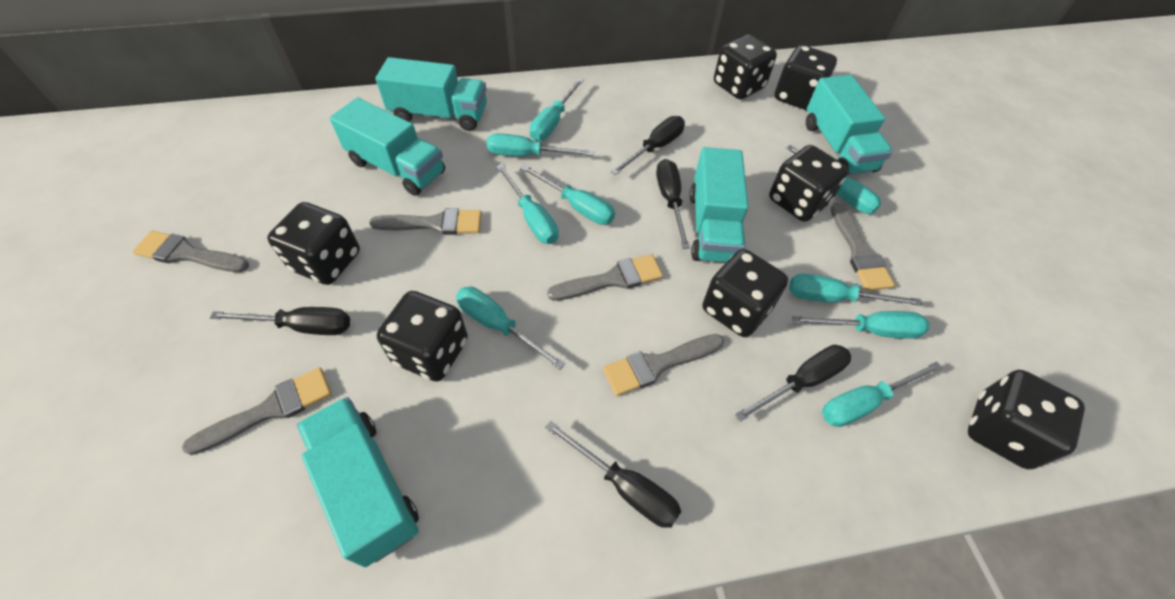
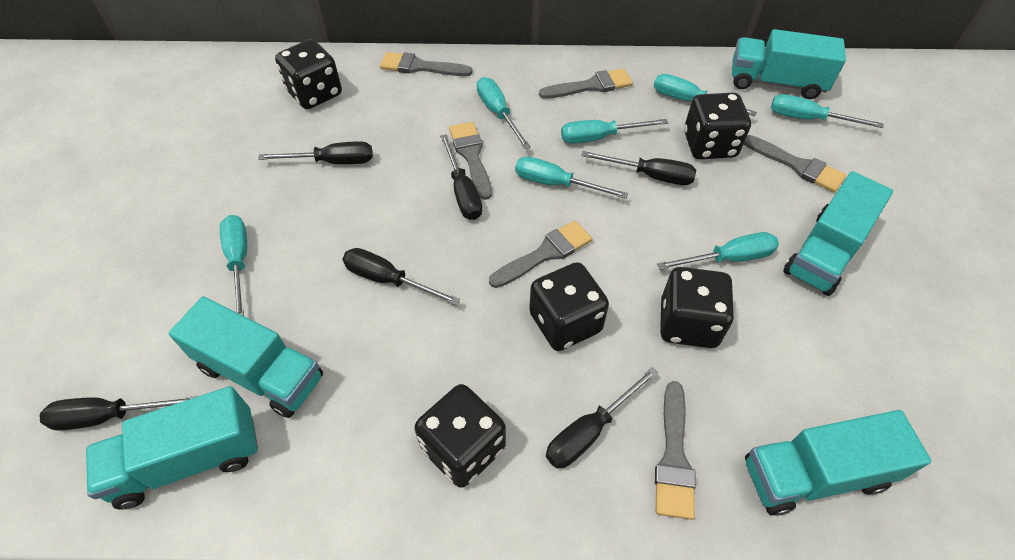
black dice: 7 -> 5
black screwdriver: 5 -> 6
turquoise screwdriver: 9 -> 7

